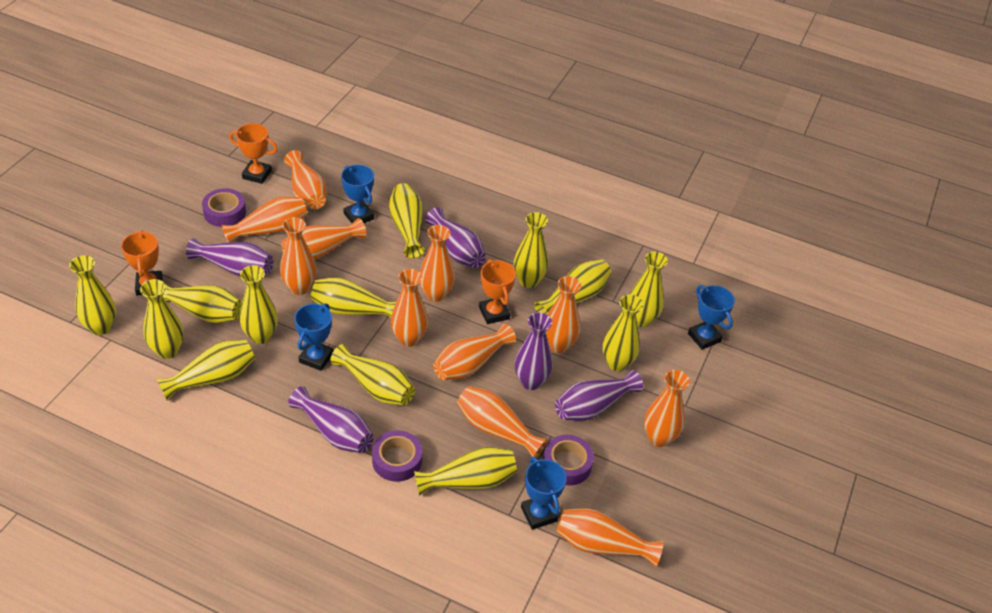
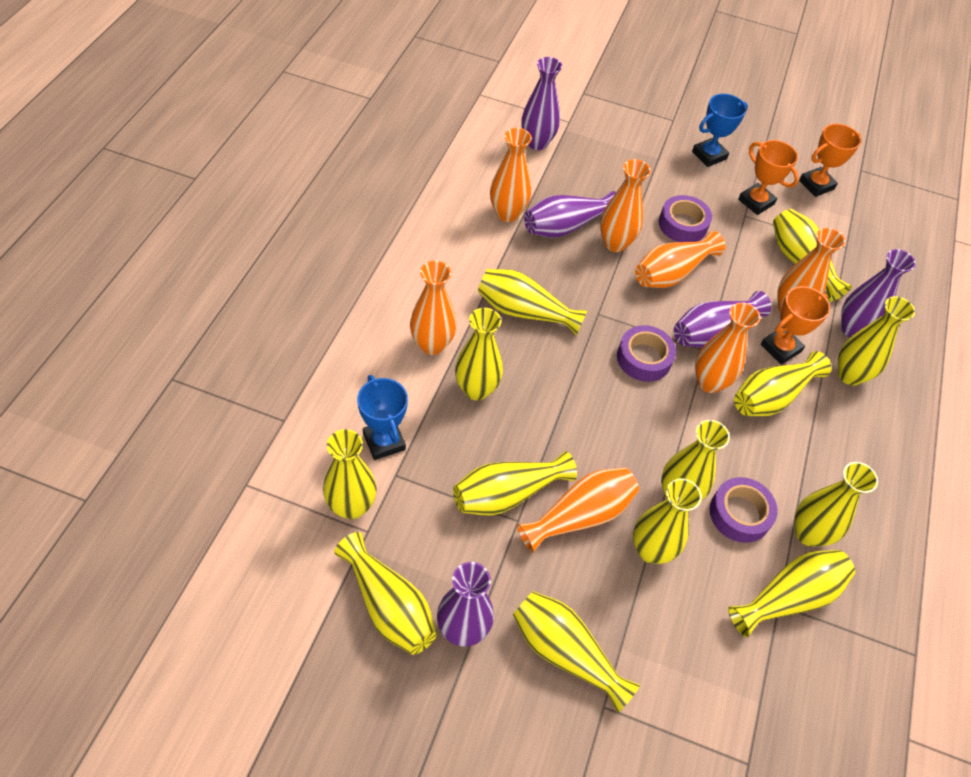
blue trophy: 4 -> 2
orange vase: 11 -> 7

